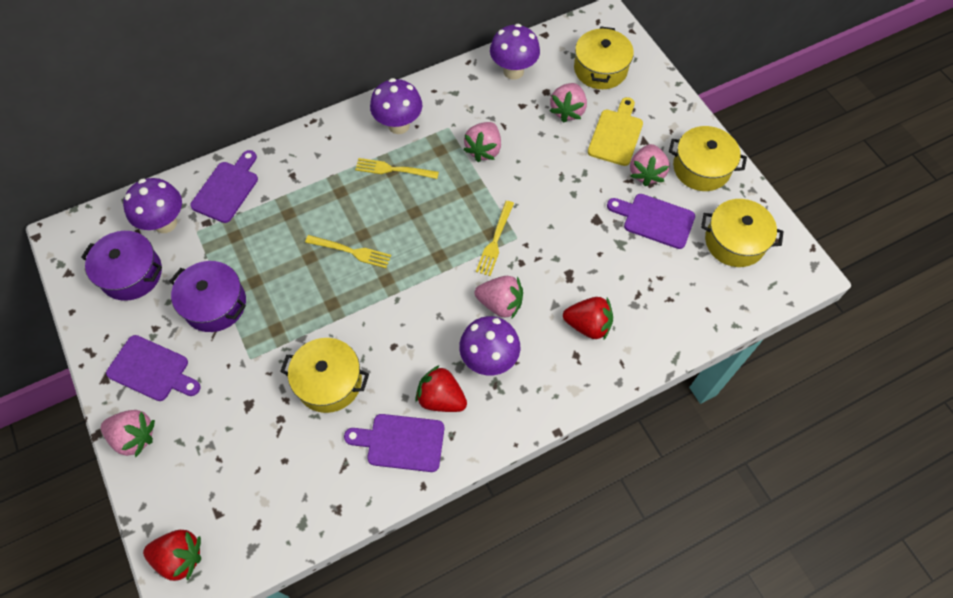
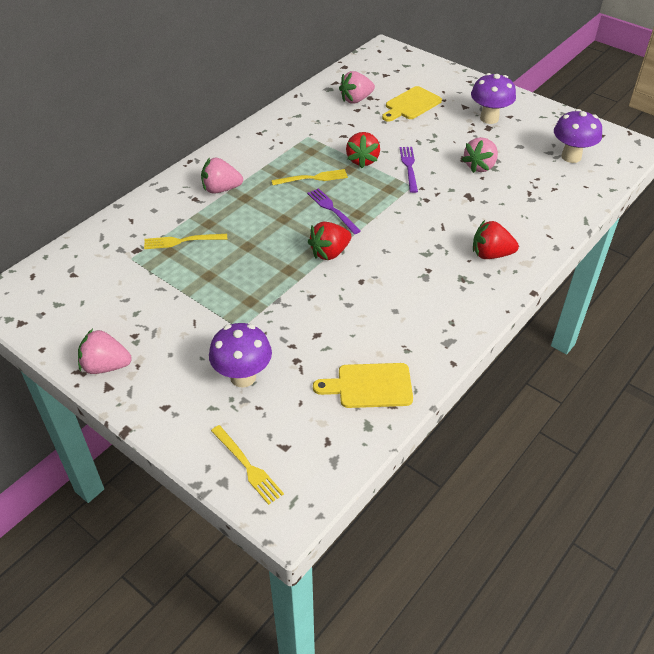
pink strawberry: 5 -> 4
purple cutting board: 4 -> 0
purple fork: 0 -> 2
purple mushroom: 4 -> 3
purple pot: 2 -> 0
yellow cutting board: 1 -> 2
yellow pot: 4 -> 0

